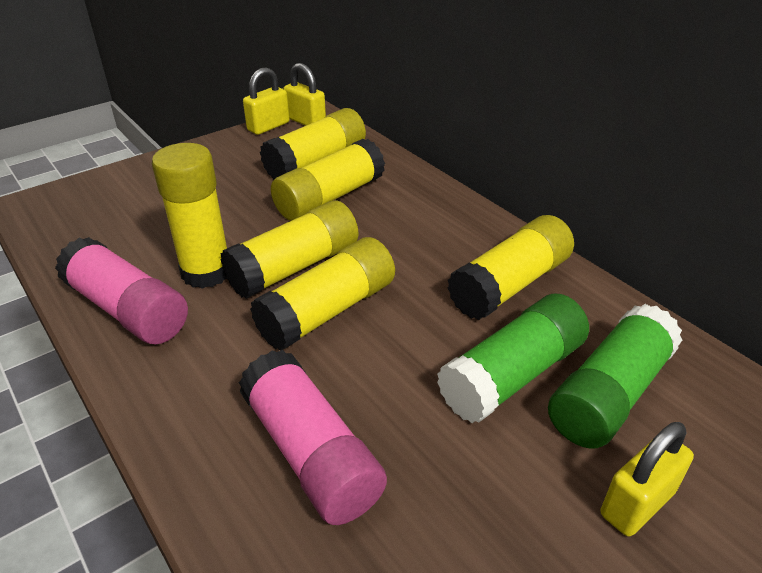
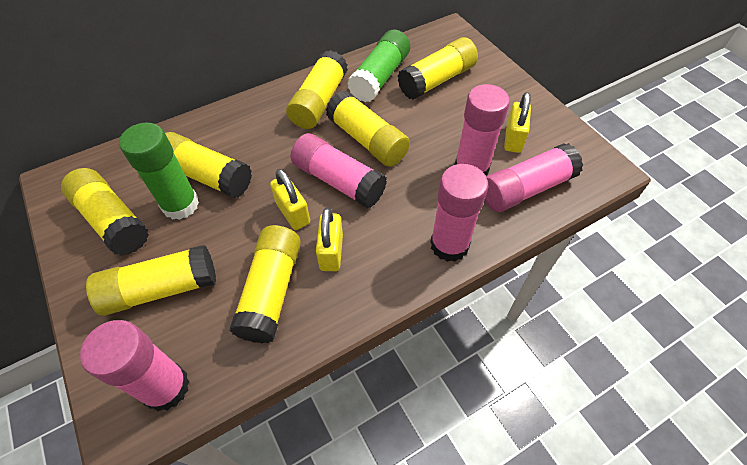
pink glue stick: 2 -> 5
yellow glue stick: 6 -> 7

